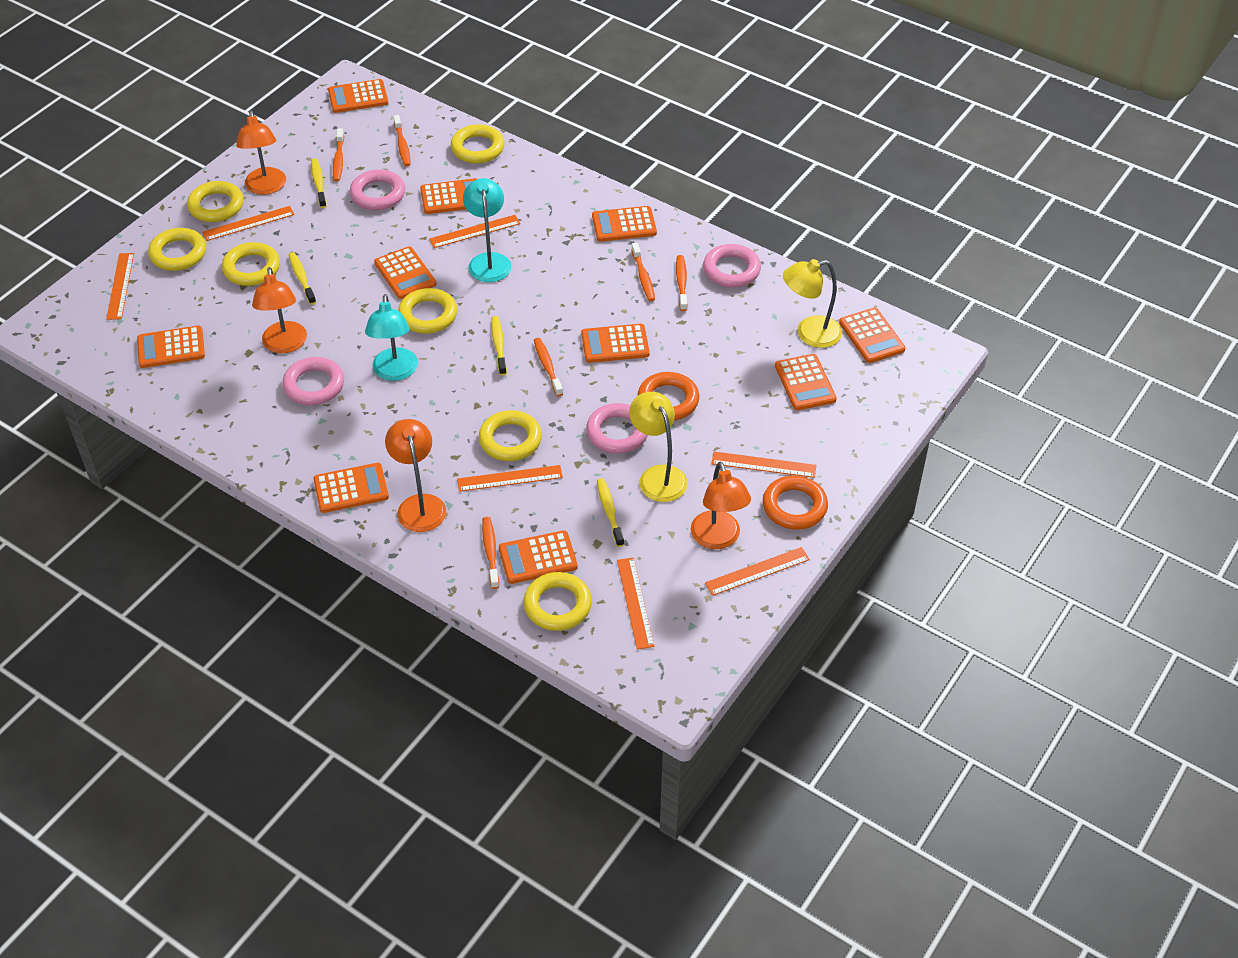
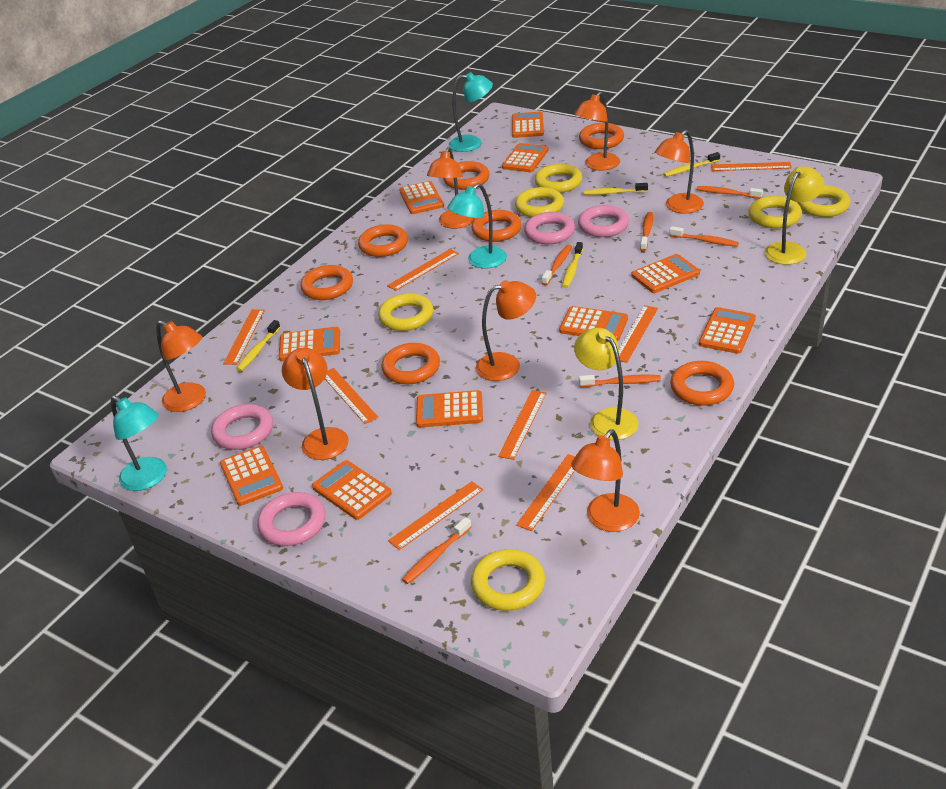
orange lamp: 4 -> 7
orange ring: 2 -> 7
orange ruler: 7 -> 8
turquoise lamp: 2 -> 3
yellow ring: 7 -> 6

